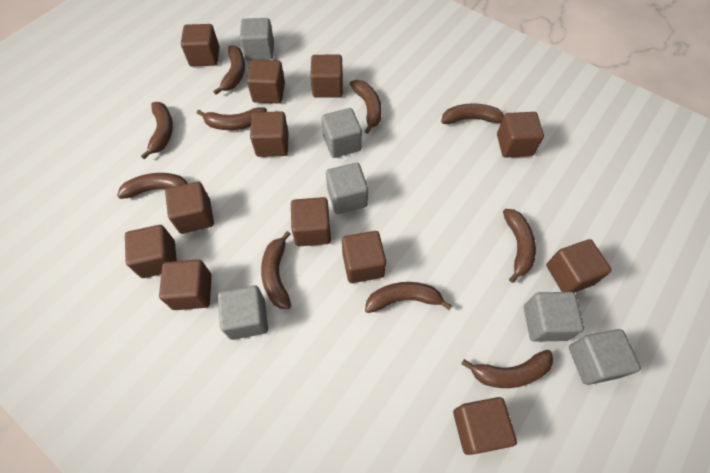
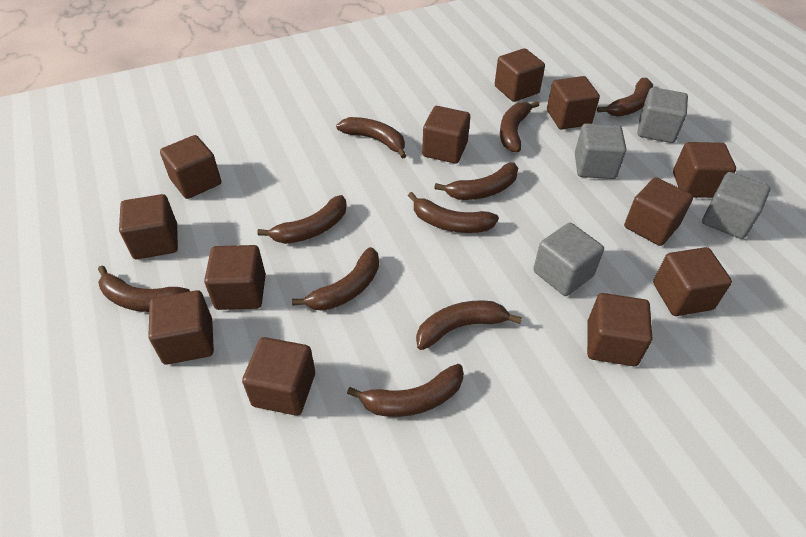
grey cube: 6 -> 4

